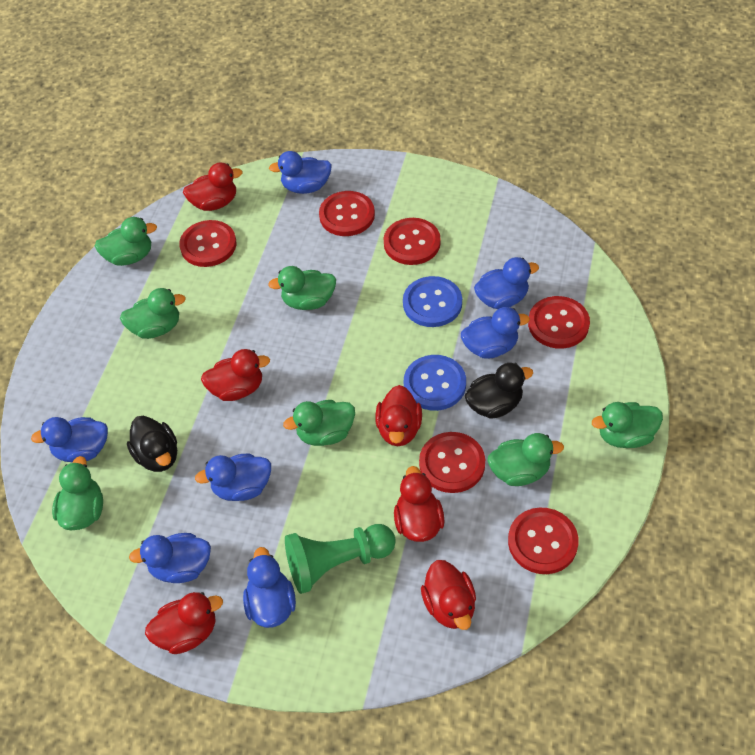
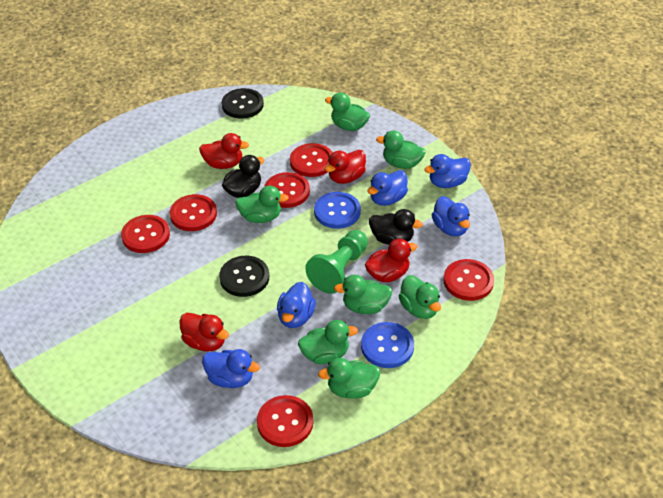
black button: 0 -> 2
blue duck: 7 -> 5
red duck: 6 -> 4

